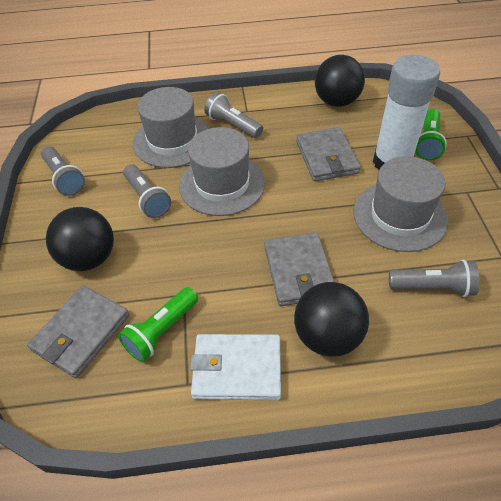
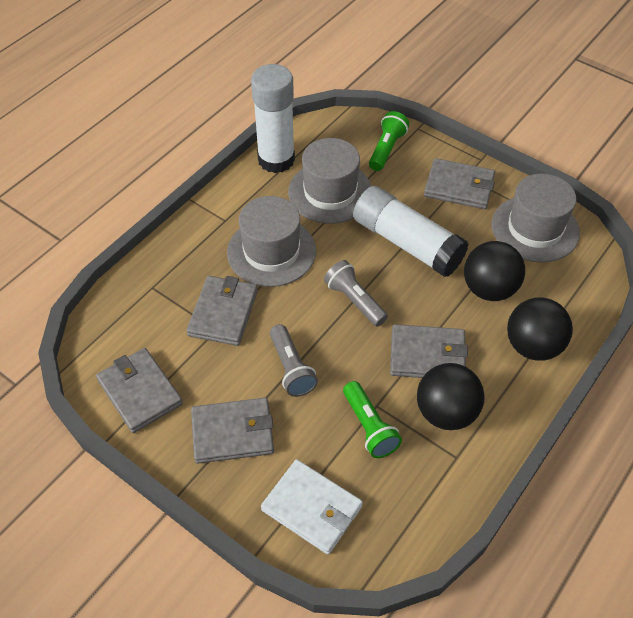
grey flashlight: 4 -> 2
grey wallet: 3 -> 5
white glue stick: 1 -> 2

